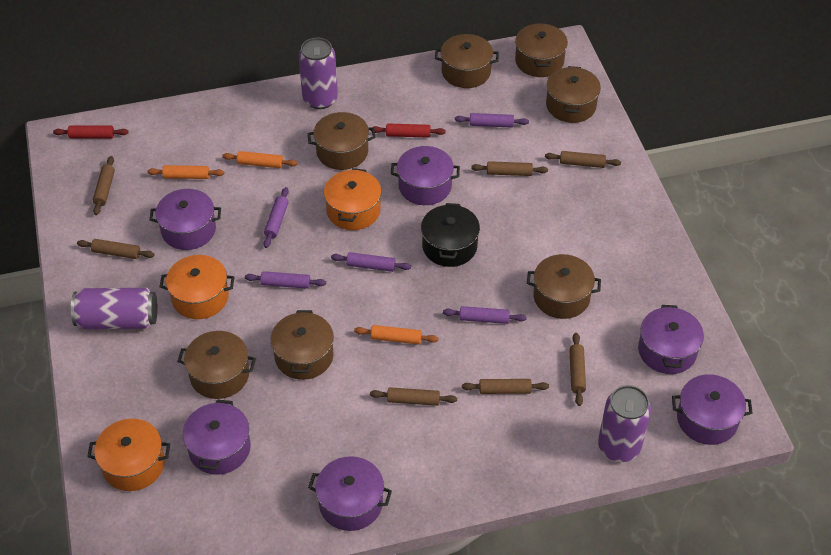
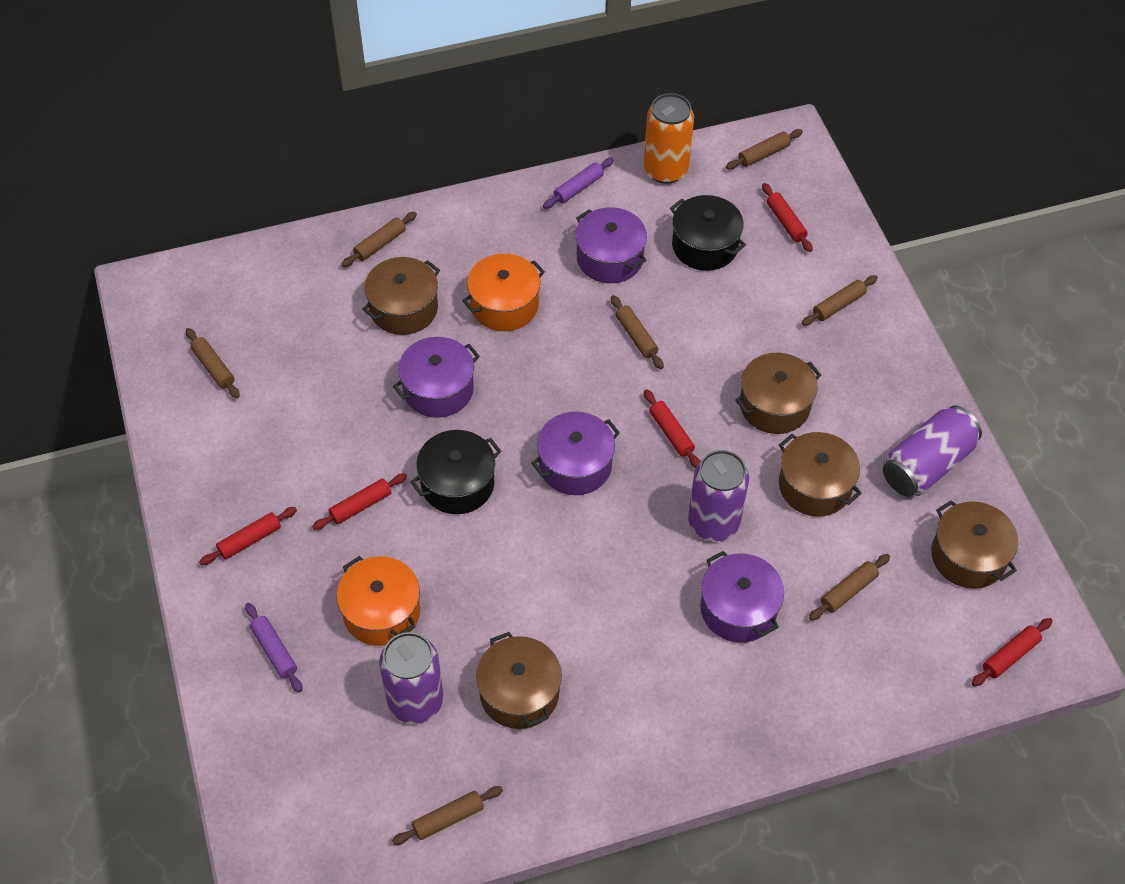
black pot: 1 -> 2
brown pot: 7 -> 5
orange can: 0 -> 1
orange pot: 3 -> 2
orange rolling pin: 3 -> 0
purple pot: 6 -> 4
purple rolling pin: 5 -> 2
red rolling pin: 2 -> 5

